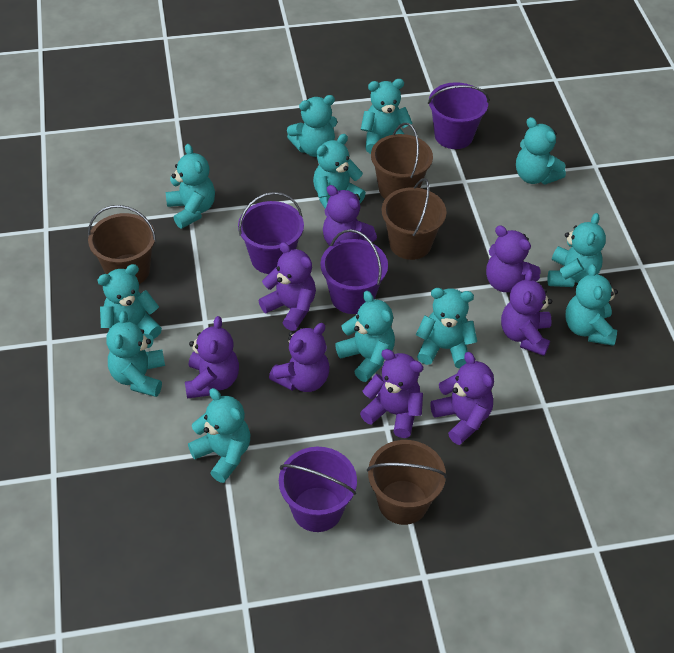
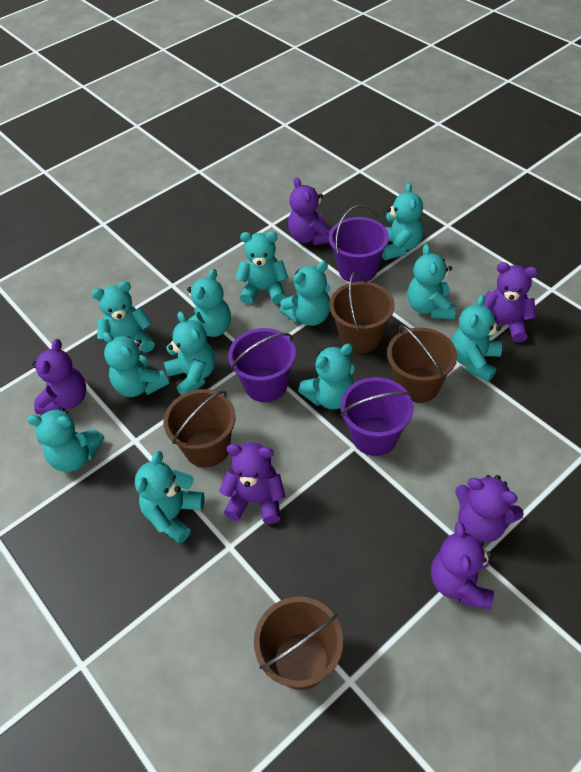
purple bucket: 4 -> 3
purple teddy bear: 8 -> 6

